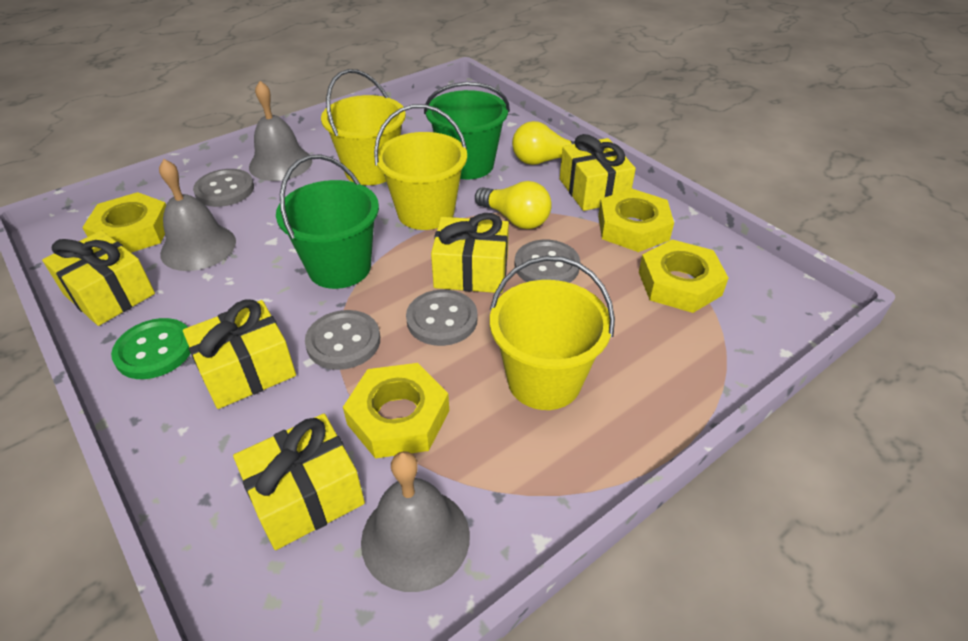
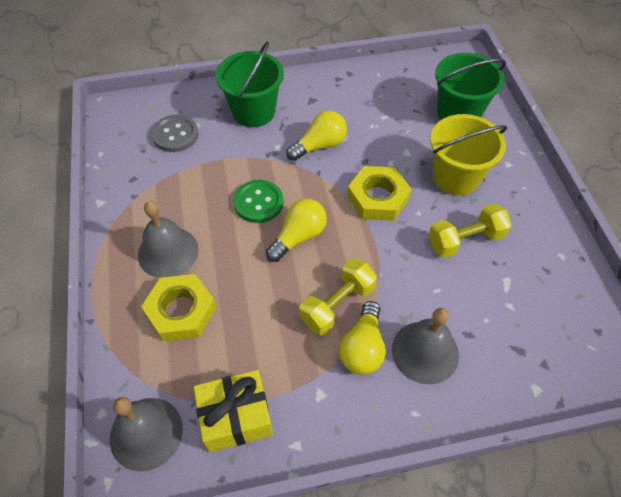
grey button: 4 -> 1
yellow bucket: 3 -> 1
yellow dumbbell: 0 -> 2
yellow gift: 5 -> 1
yellow light bulb: 2 -> 3
yellow nut: 4 -> 2

